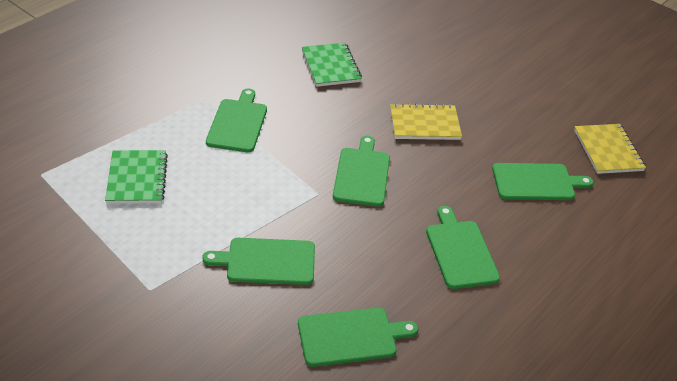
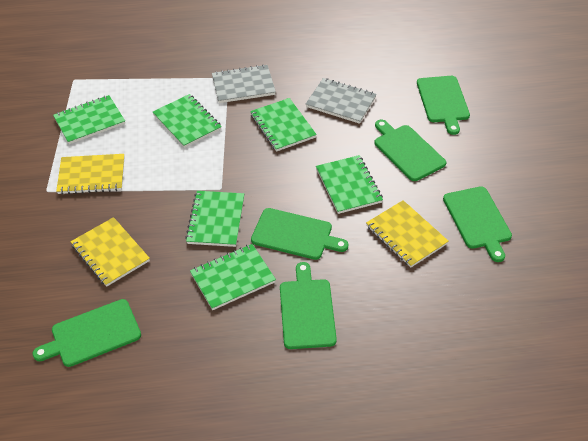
green notebook: 2 -> 6
grey notebook: 0 -> 2
yellow notebook: 2 -> 3

